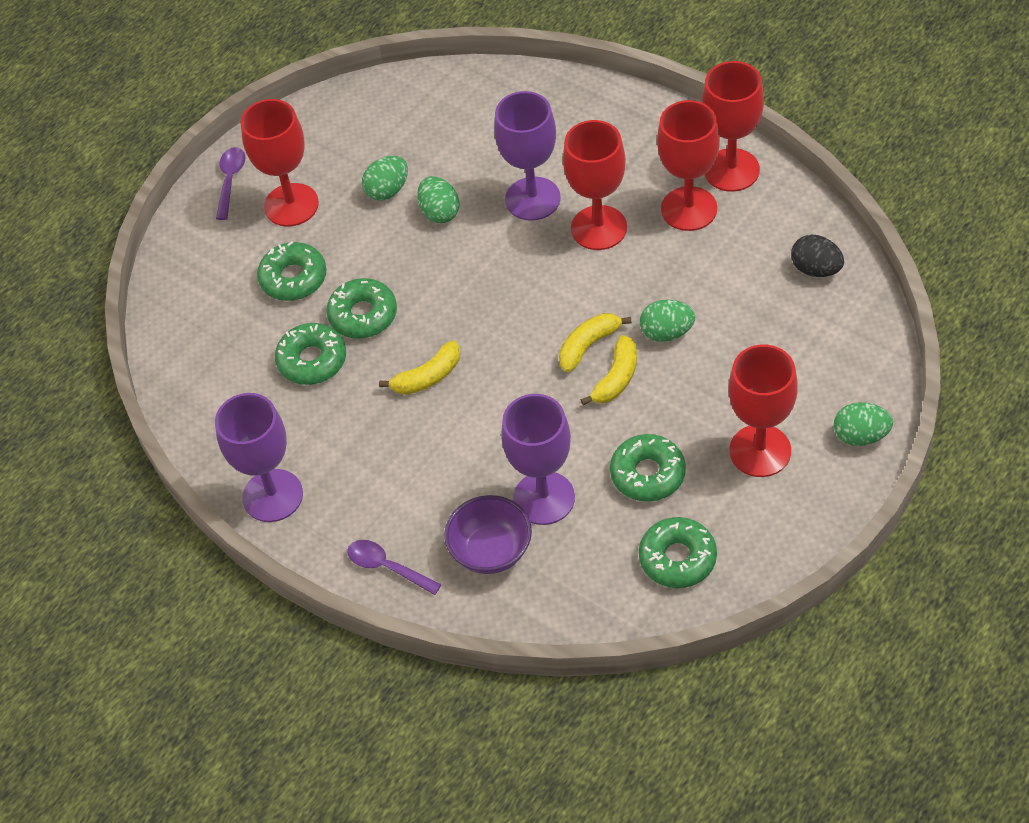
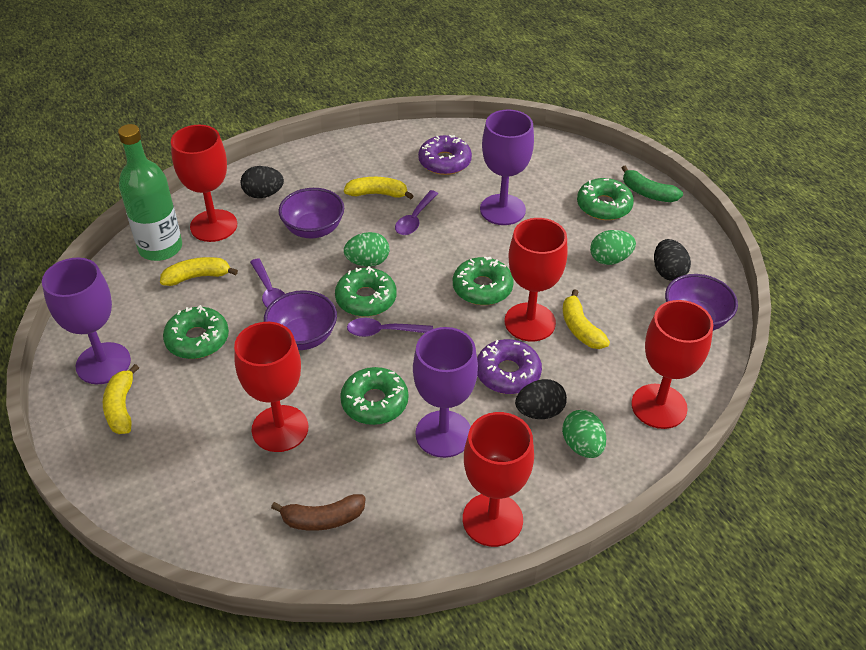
black egg: 1 -> 3
brown banana: 0 -> 1
green banana: 0 -> 1
green bottle: 0 -> 1
green egg: 4 -> 3
purple bowl: 1 -> 3
purple donut: 0 -> 2
purple spoon: 2 -> 3
yellow banana: 3 -> 4

